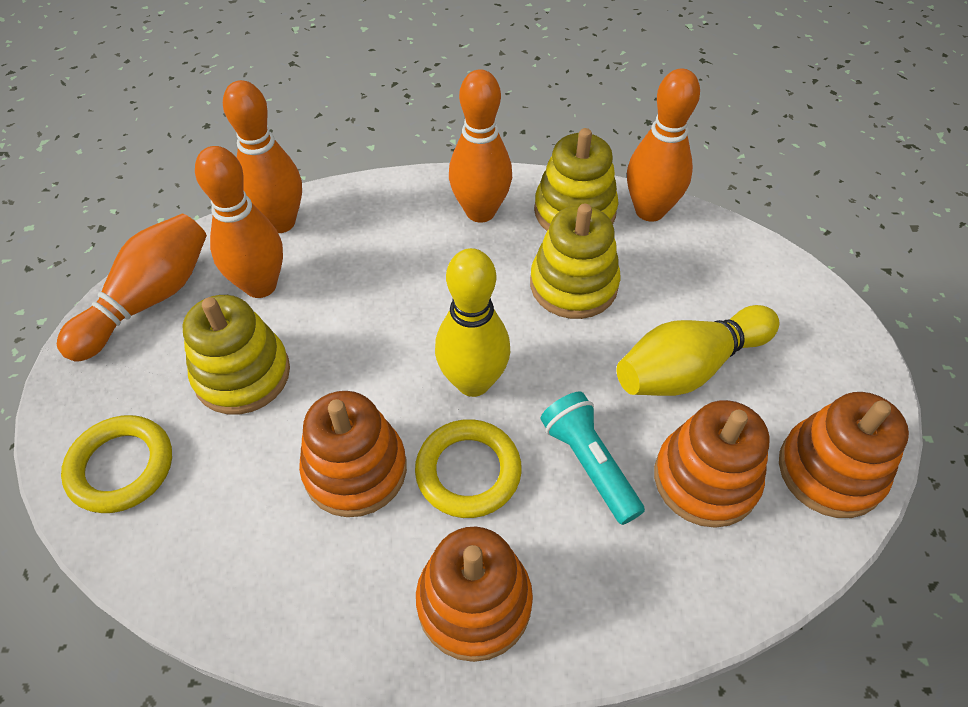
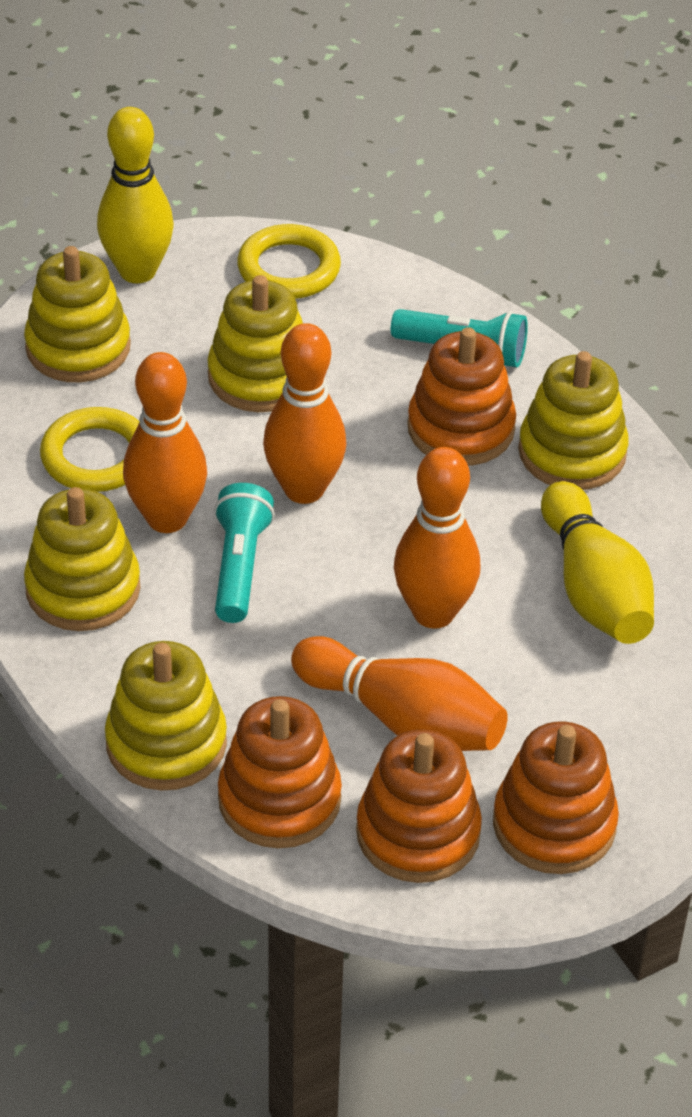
orange bowling pin: 5 -> 4
turquoise flashlight: 1 -> 2
yellow stacking toy: 3 -> 5

